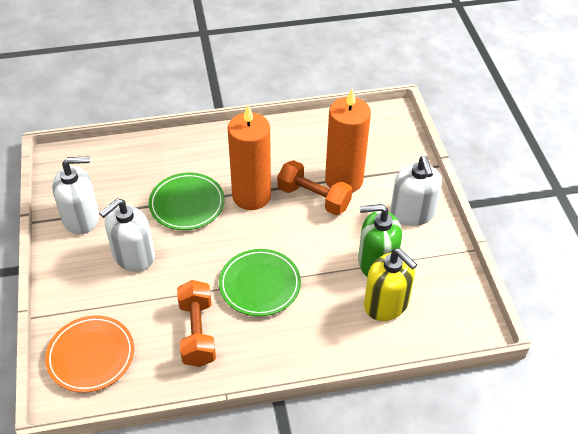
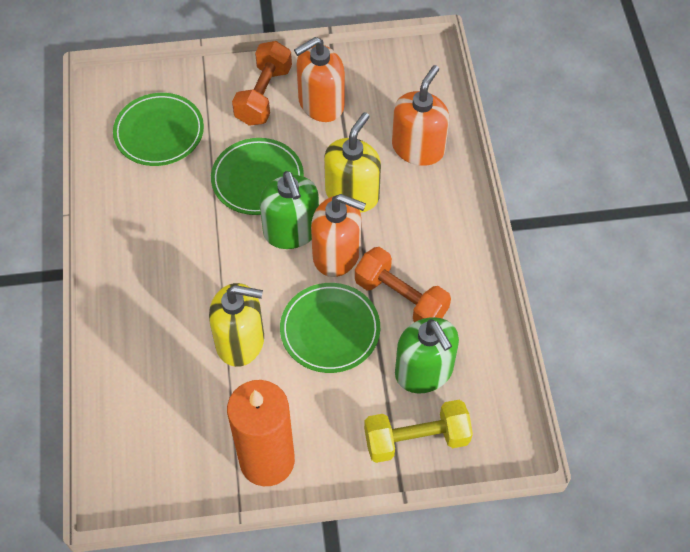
green plate: 2 -> 3
green soap dispenser: 1 -> 2
orange candle: 2 -> 1
orange plate: 1 -> 0
orange soap dispenser: 0 -> 3
white soap dispenser: 3 -> 0
yellow dumbbell: 0 -> 1
yellow soap dispenser: 1 -> 2

